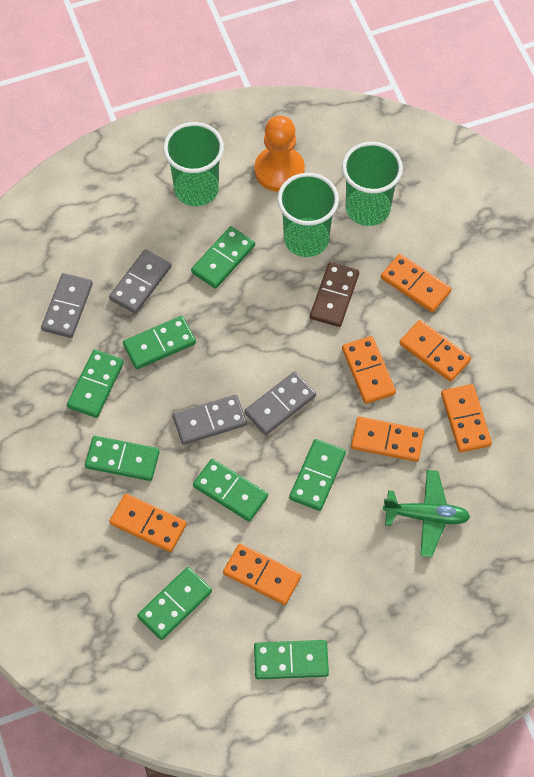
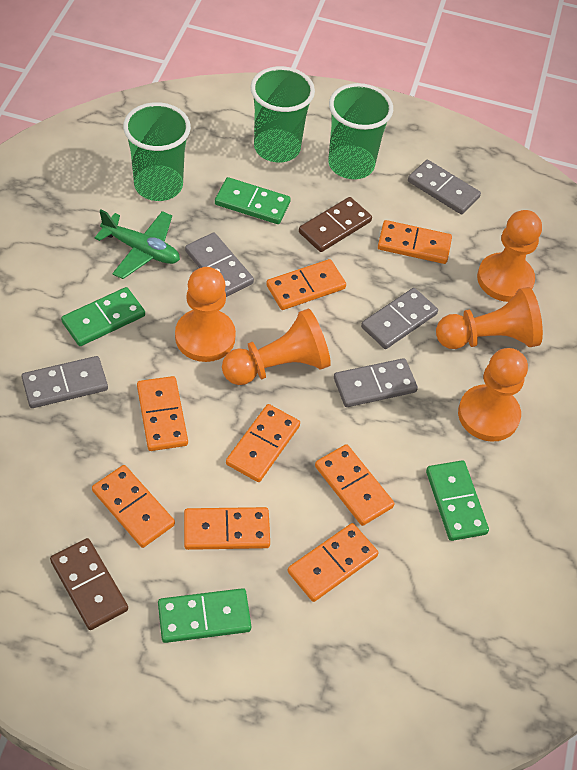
brown domino: 1 -> 2
green domino: 8 -> 4
grey domino: 4 -> 5
orange domino: 7 -> 8
orange pawn: 1 -> 5

